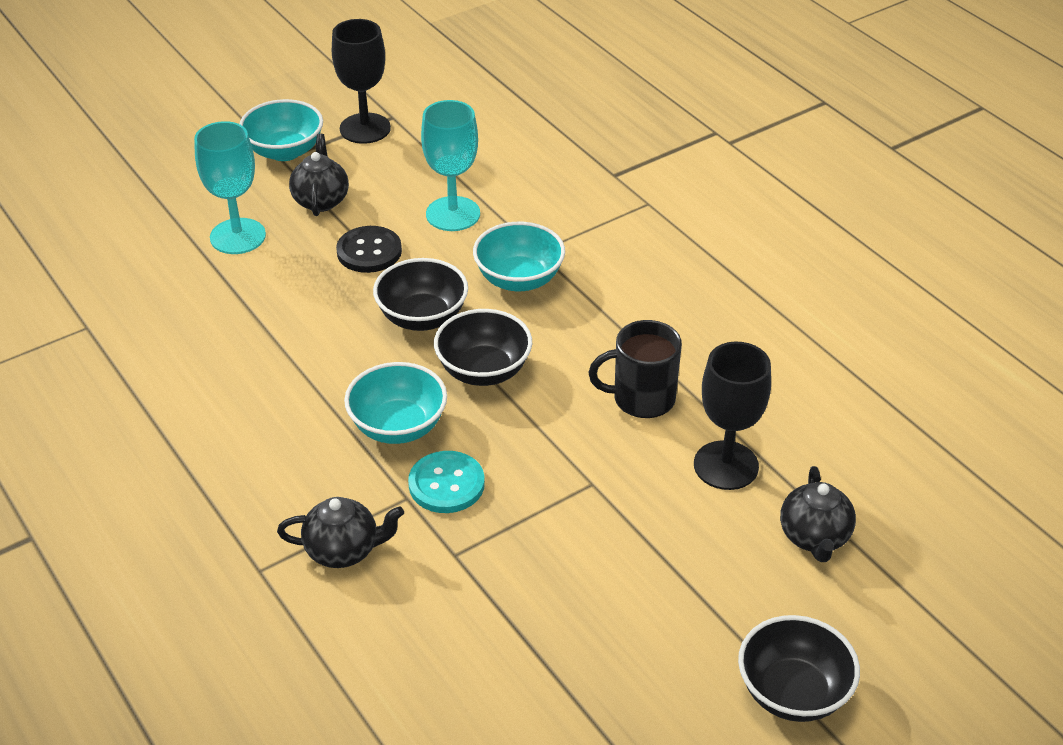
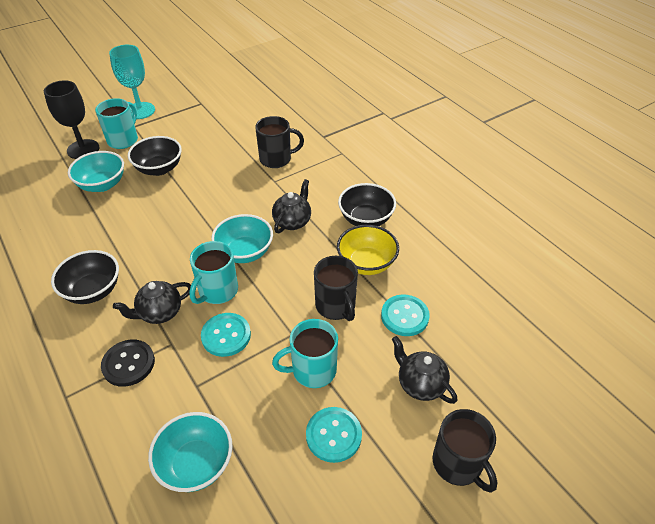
black goblet: 2 -> 1
black mug: 1 -> 3
turquoise button: 1 -> 3
turquoise goblet: 2 -> 1
turquoise mug: 0 -> 3
yellow bowl: 0 -> 1

